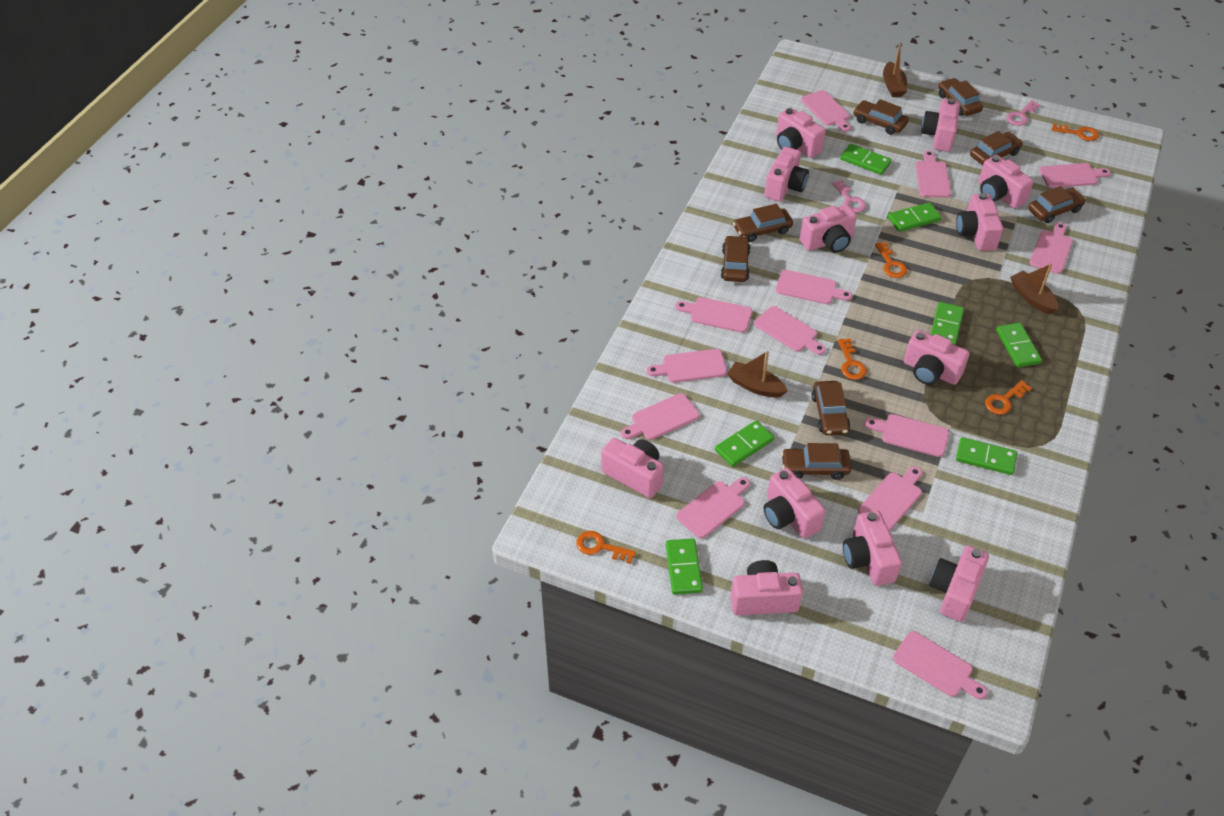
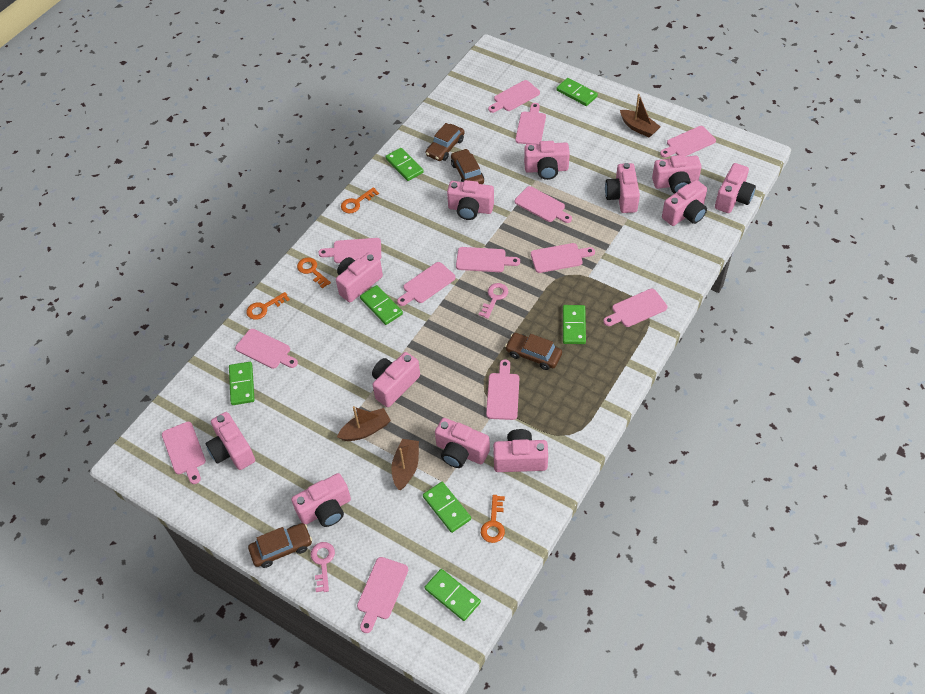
brown car: 8 -> 4
orange key: 5 -> 4

